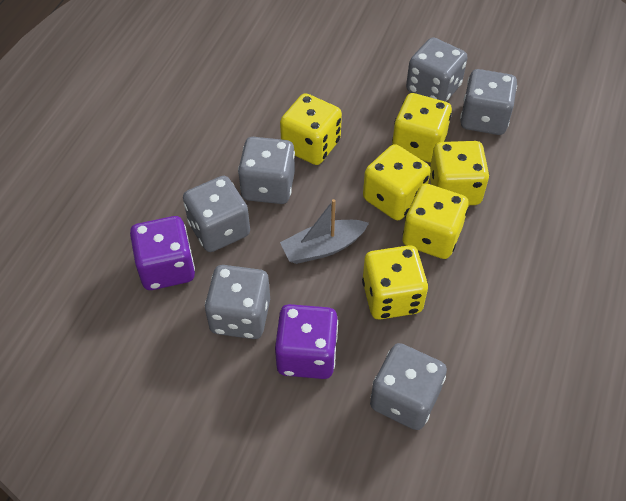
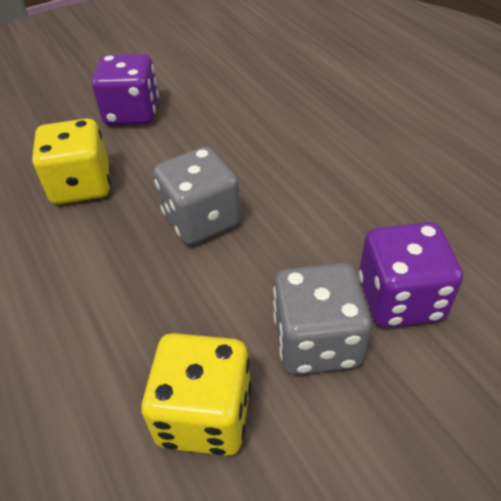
grey boat: 1 -> 0
grey dice: 6 -> 2
yellow dice: 6 -> 2

